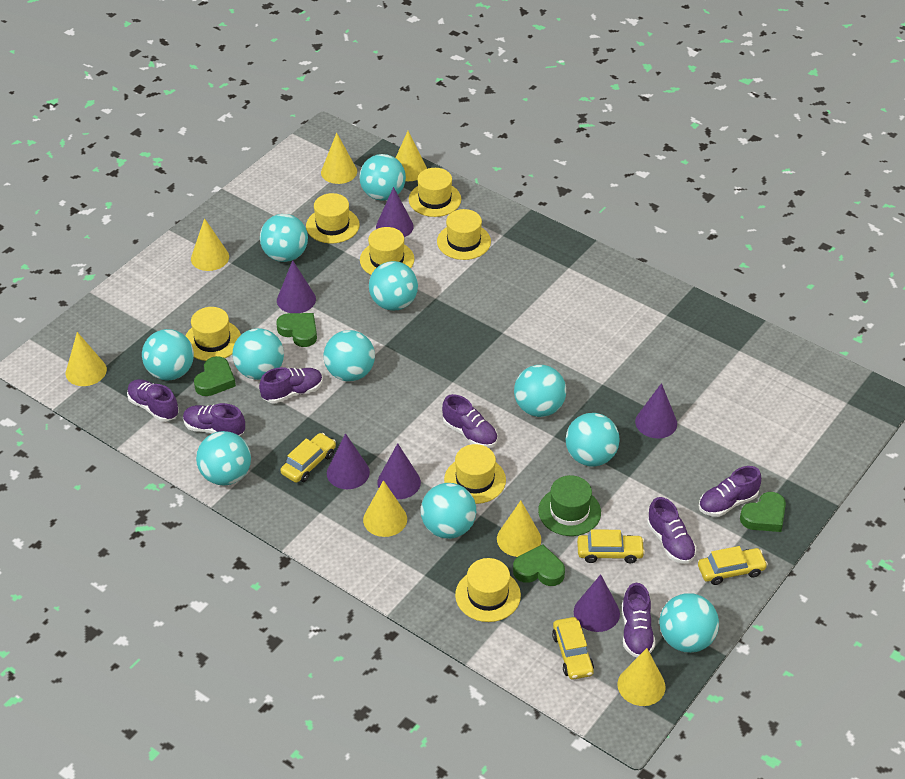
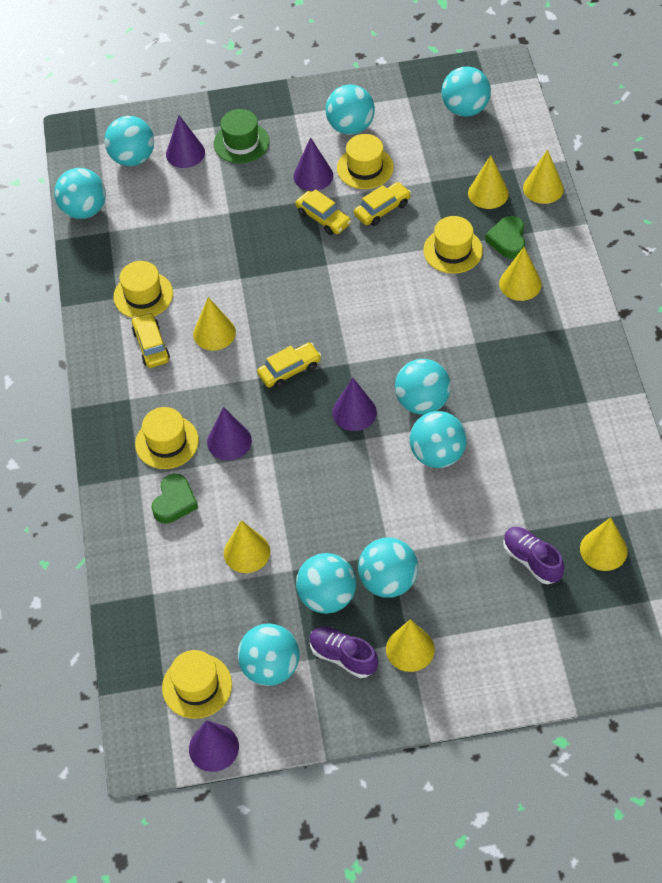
green heart: 4 -> 2
purple cone: 6 -> 5
purple shoe: 7 -> 2
turquoise ball: 11 -> 9
yellow hat: 7 -> 5

